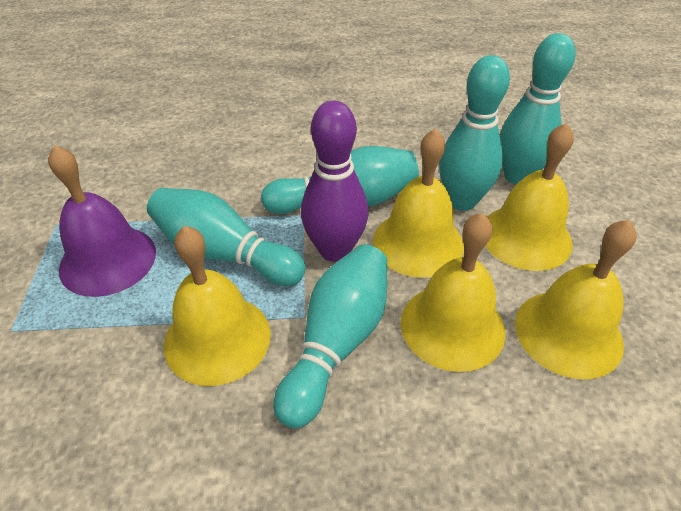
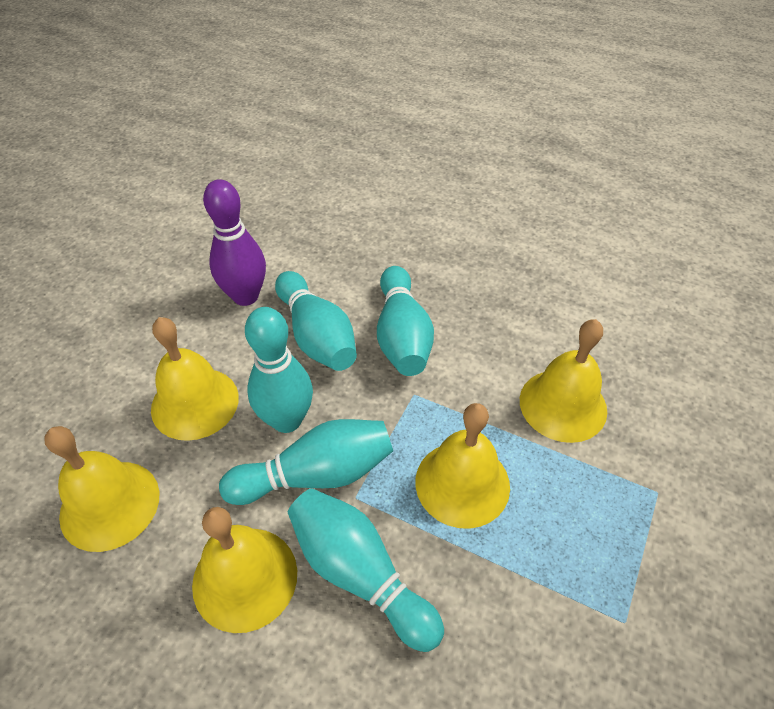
purple bell: 1 -> 0

